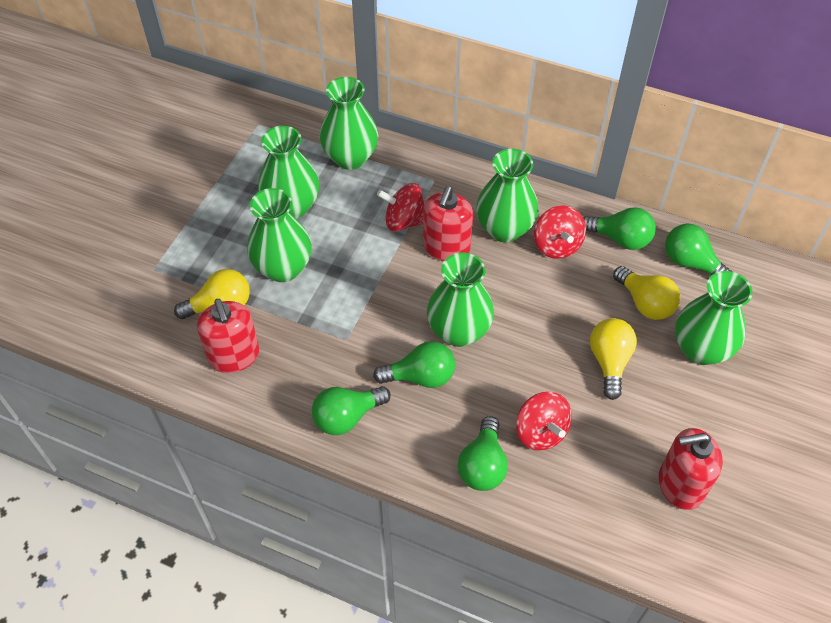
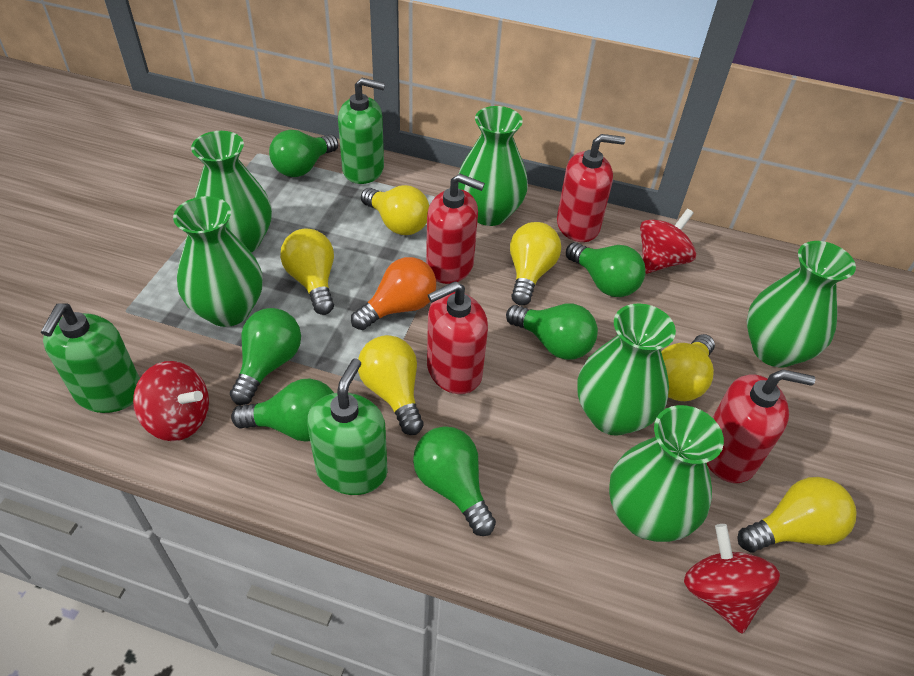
green light bulb: 5 -> 6
green soap dispenser: 0 -> 3
orange light bulb: 0 -> 1
red soap dispenser: 3 -> 4
yellow light bulb: 3 -> 6

